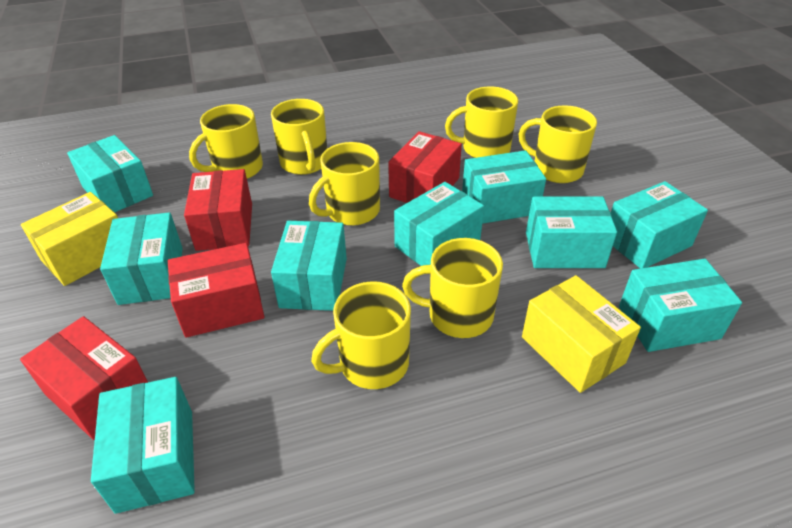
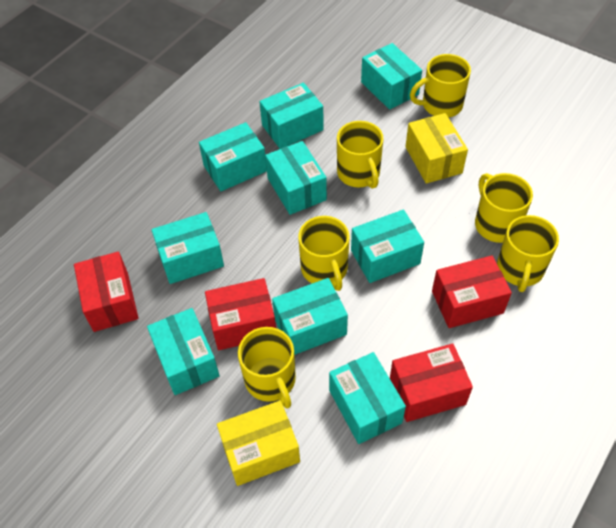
yellow mug: 7 -> 6

